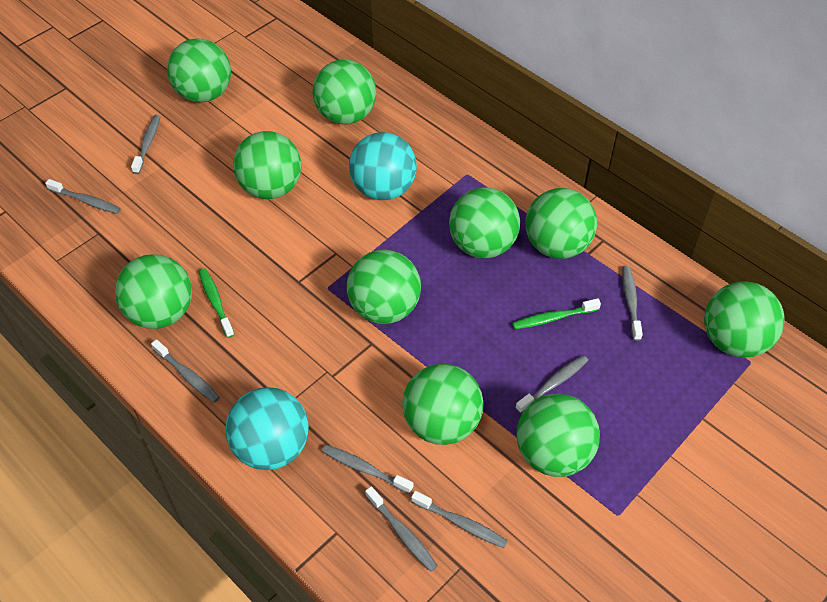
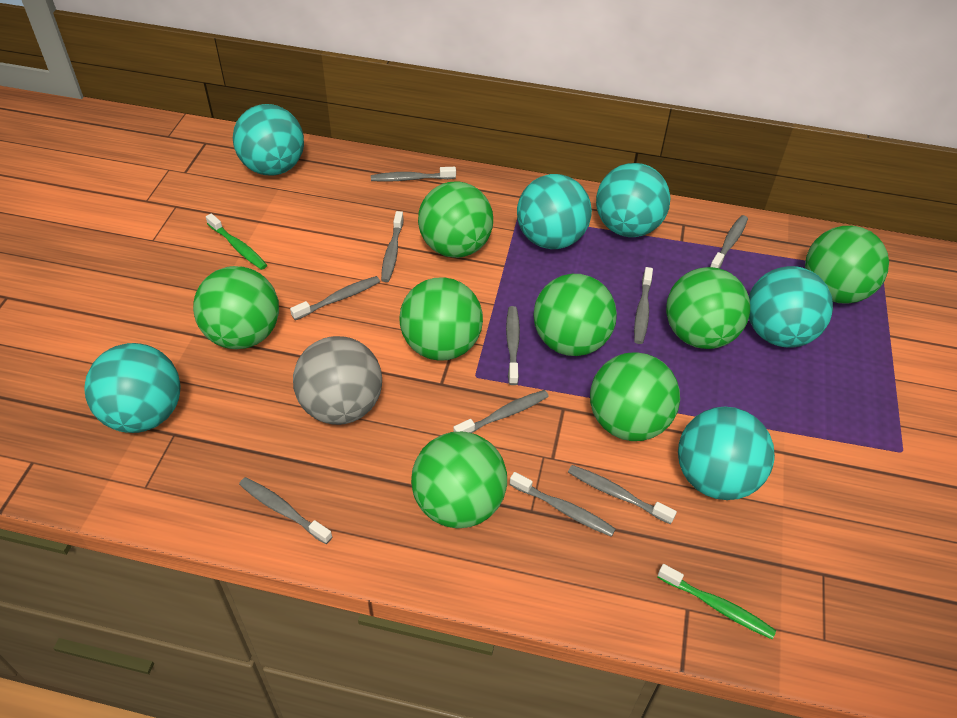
green ball: 10 -> 8
grey ball: 0 -> 1
grey toothbrush: 8 -> 10
turquoise ball: 2 -> 6

